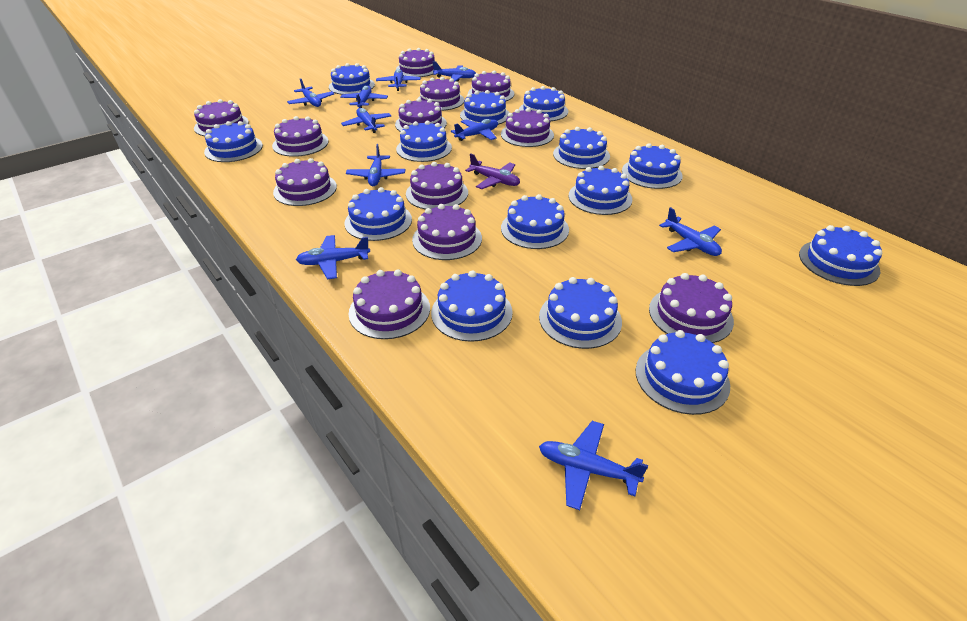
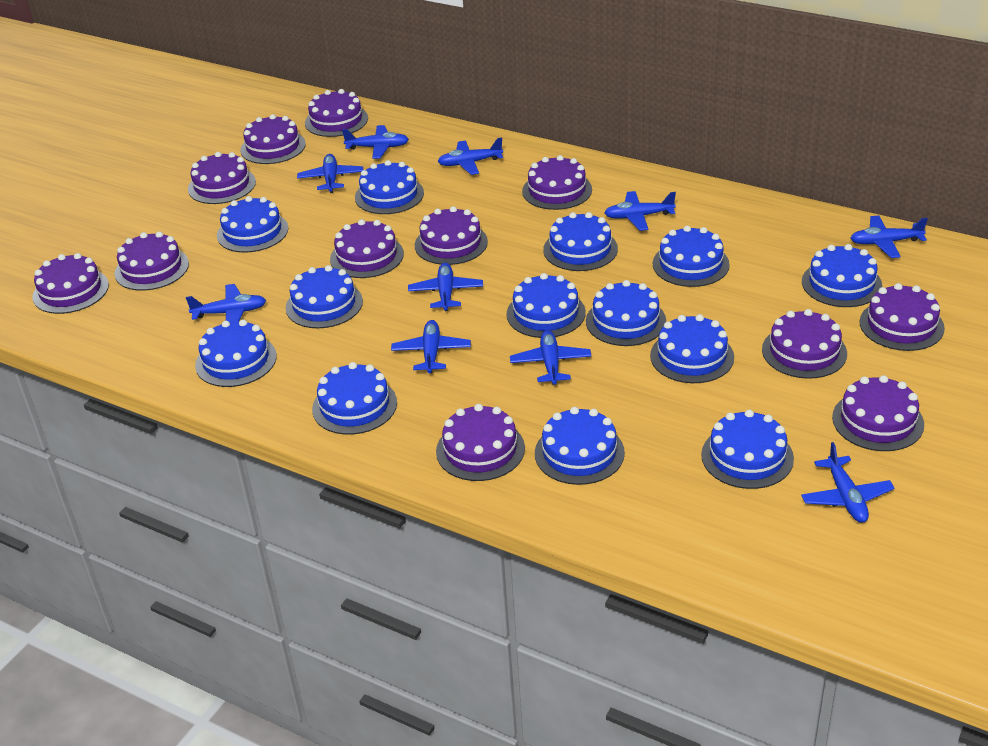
blue cake: 14 -> 13
purple plane: 1 -> 0

